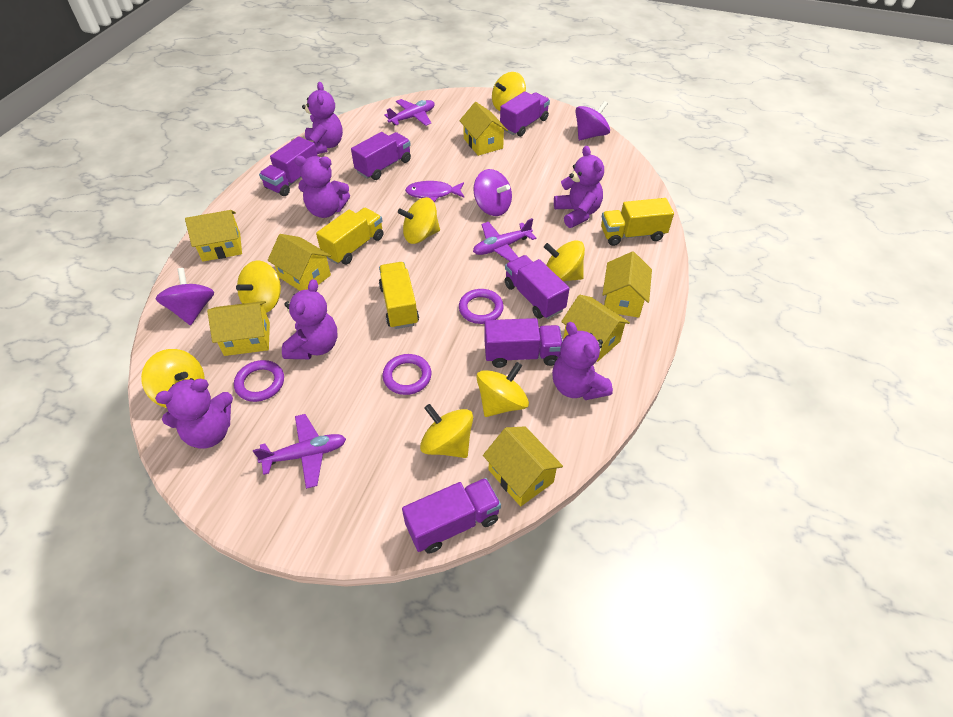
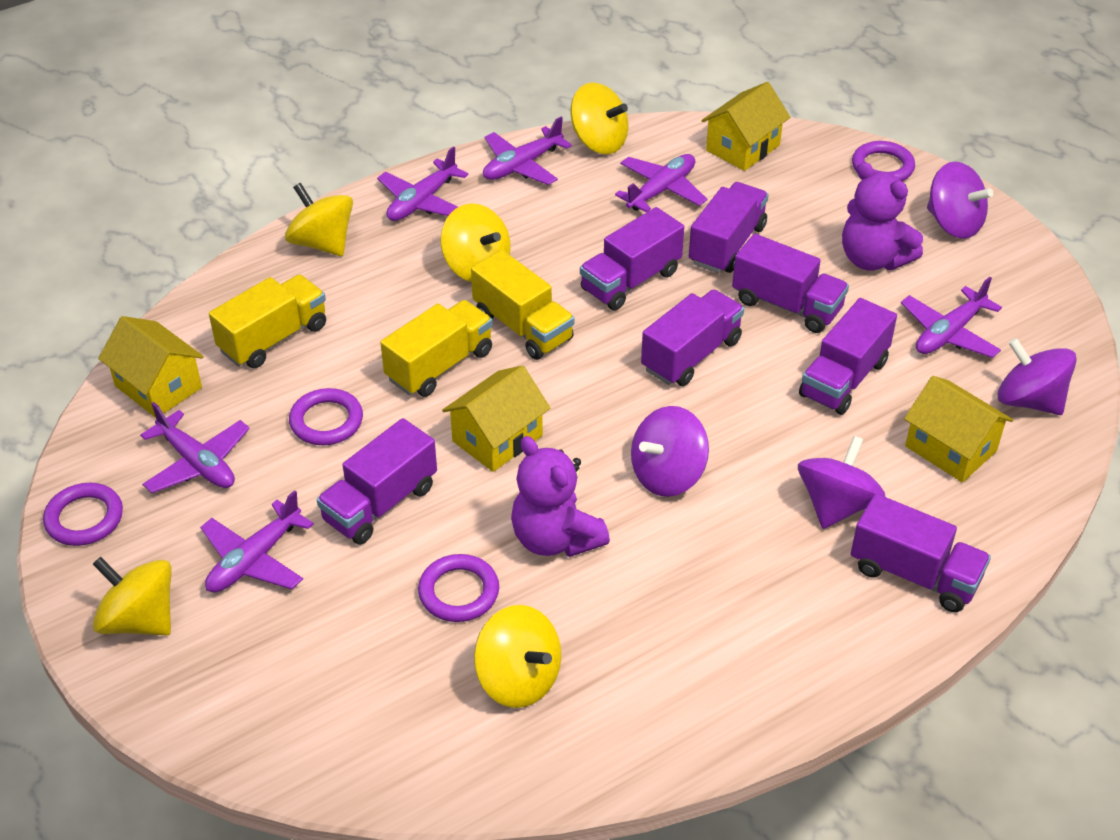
purple fish: 1 -> 0
purple plane: 3 -> 6
purple ring: 3 -> 4
purple spinning top: 3 -> 4
purple teddy bear: 6 -> 2
purple truck: 6 -> 7
yellow house: 7 -> 4
yellow spinning top: 7 -> 5

